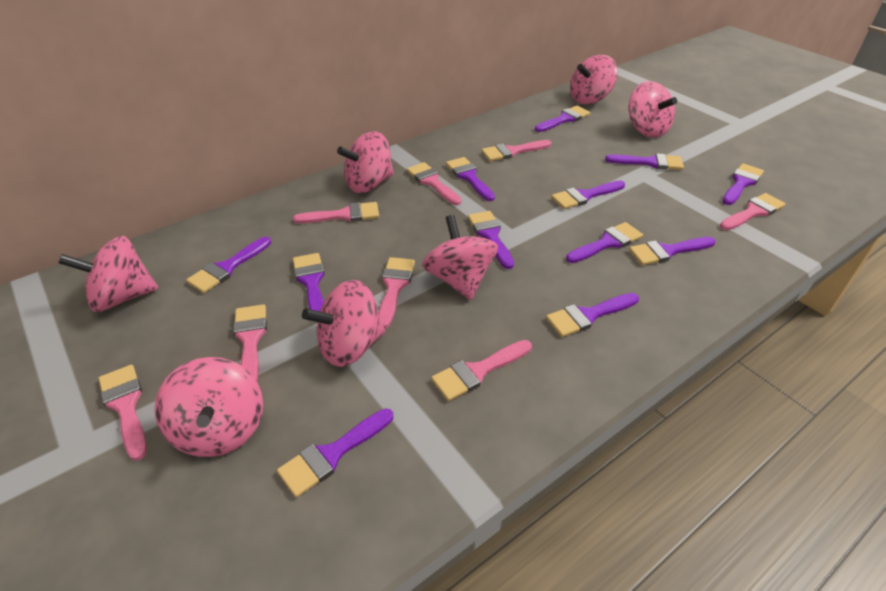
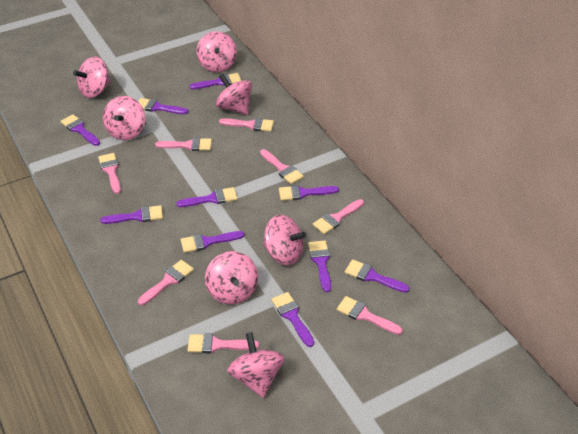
purple brush: 12 -> 10

